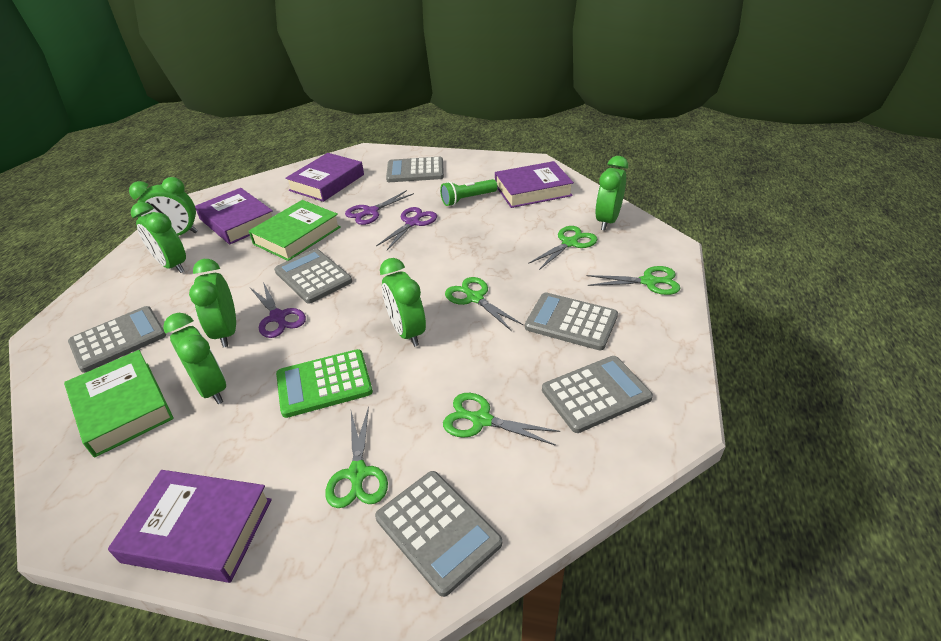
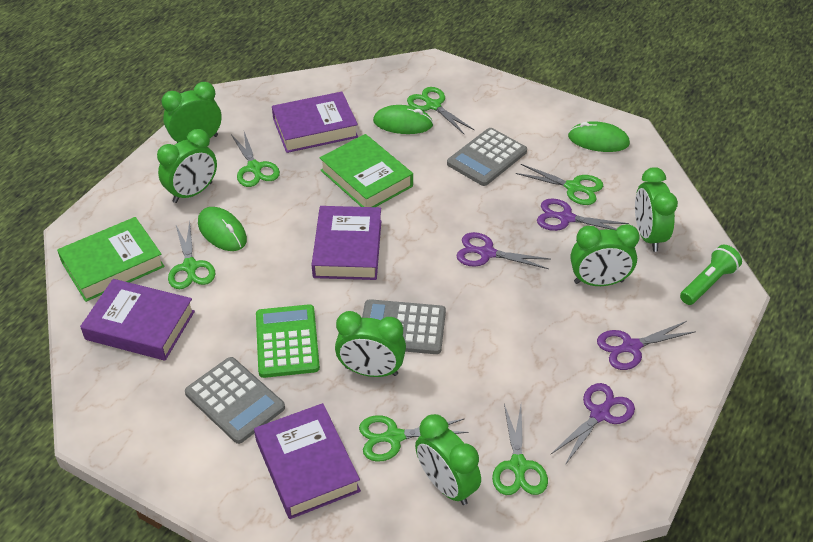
green mouse: 0 -> 3
green scissors: 5 -> 6
grey calculator: 6 -> 3
purple scissors: 3 -> 4

